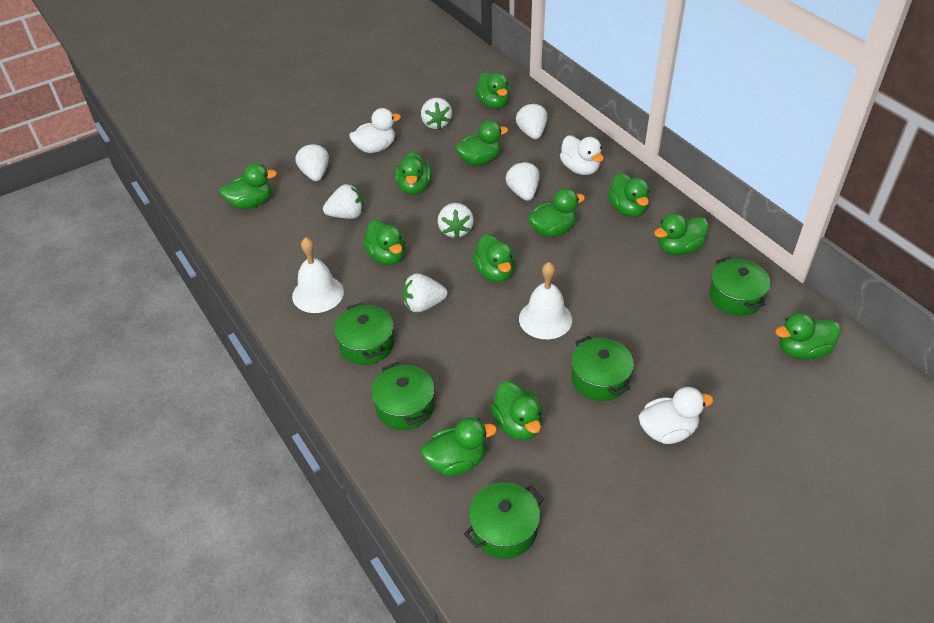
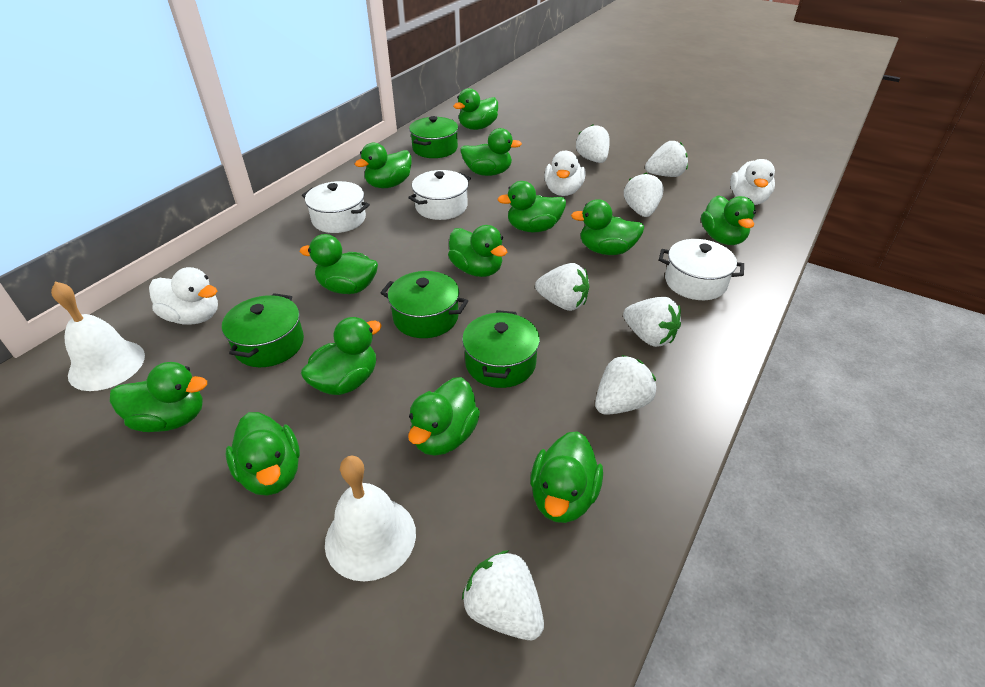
green duck: 12 -> 13
green pot: 5 -> 4
white pot: 0 -> 3

